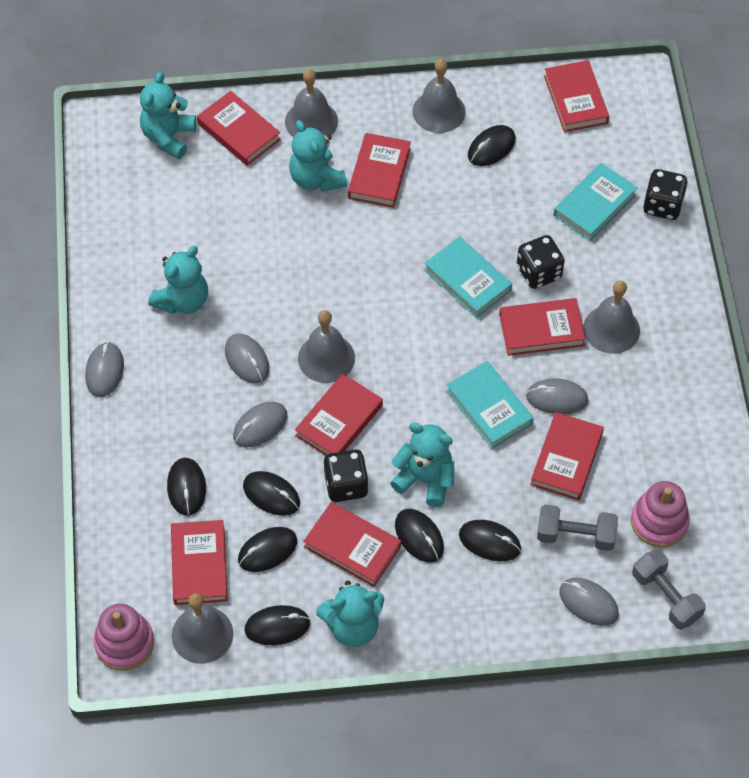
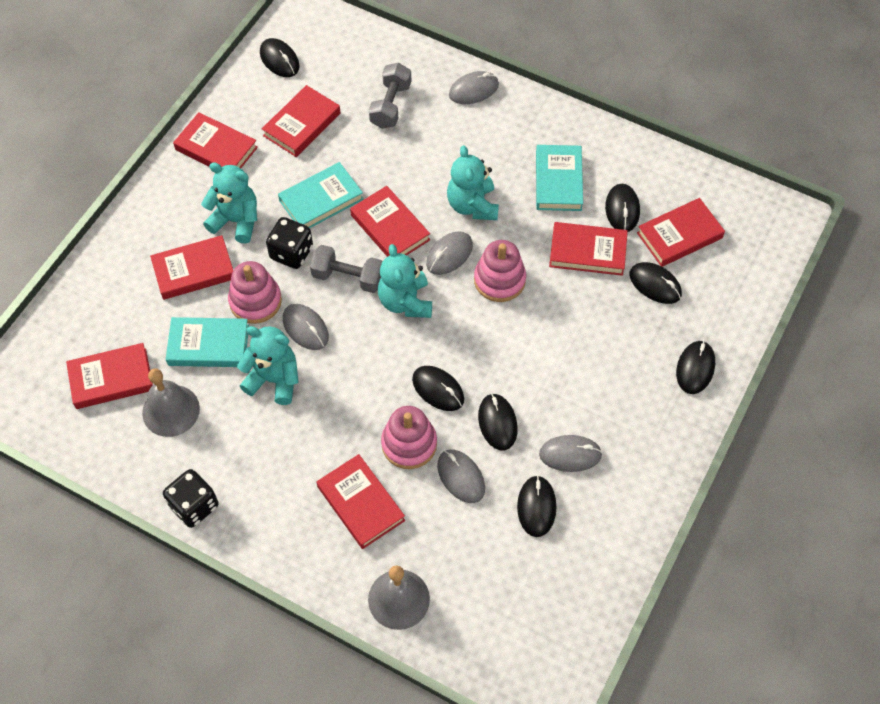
black dice: 3 -> 2
grey bell: 5 -> 2
pink stacking toy: 2 -> 3
turquoise teddy bear: 5 -> 4

